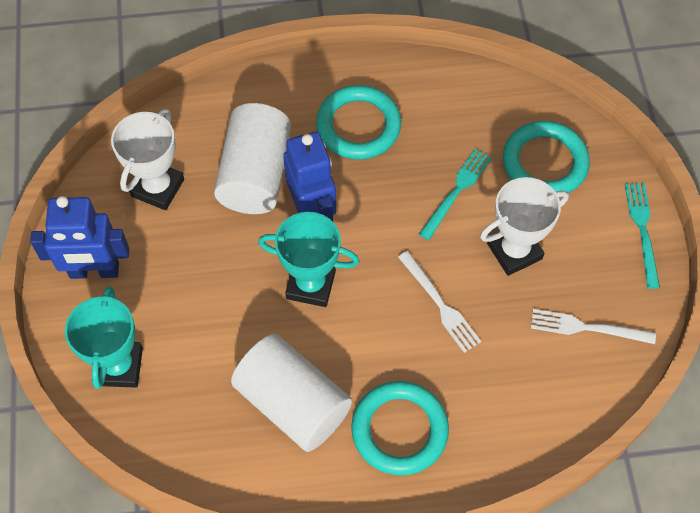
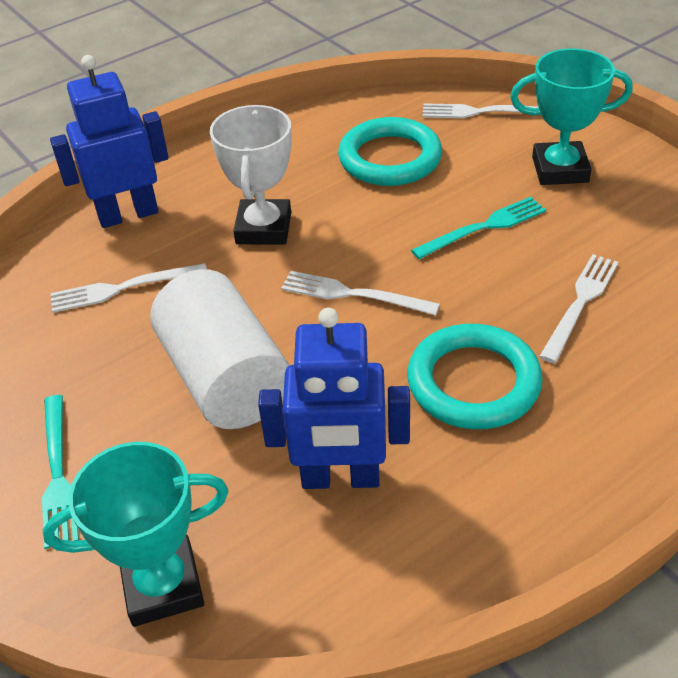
turquoise ring: 3 -> 2
white cylinder: 2 -> 1
white fork: 2 -> 4
white trophy: 2 -> 1

